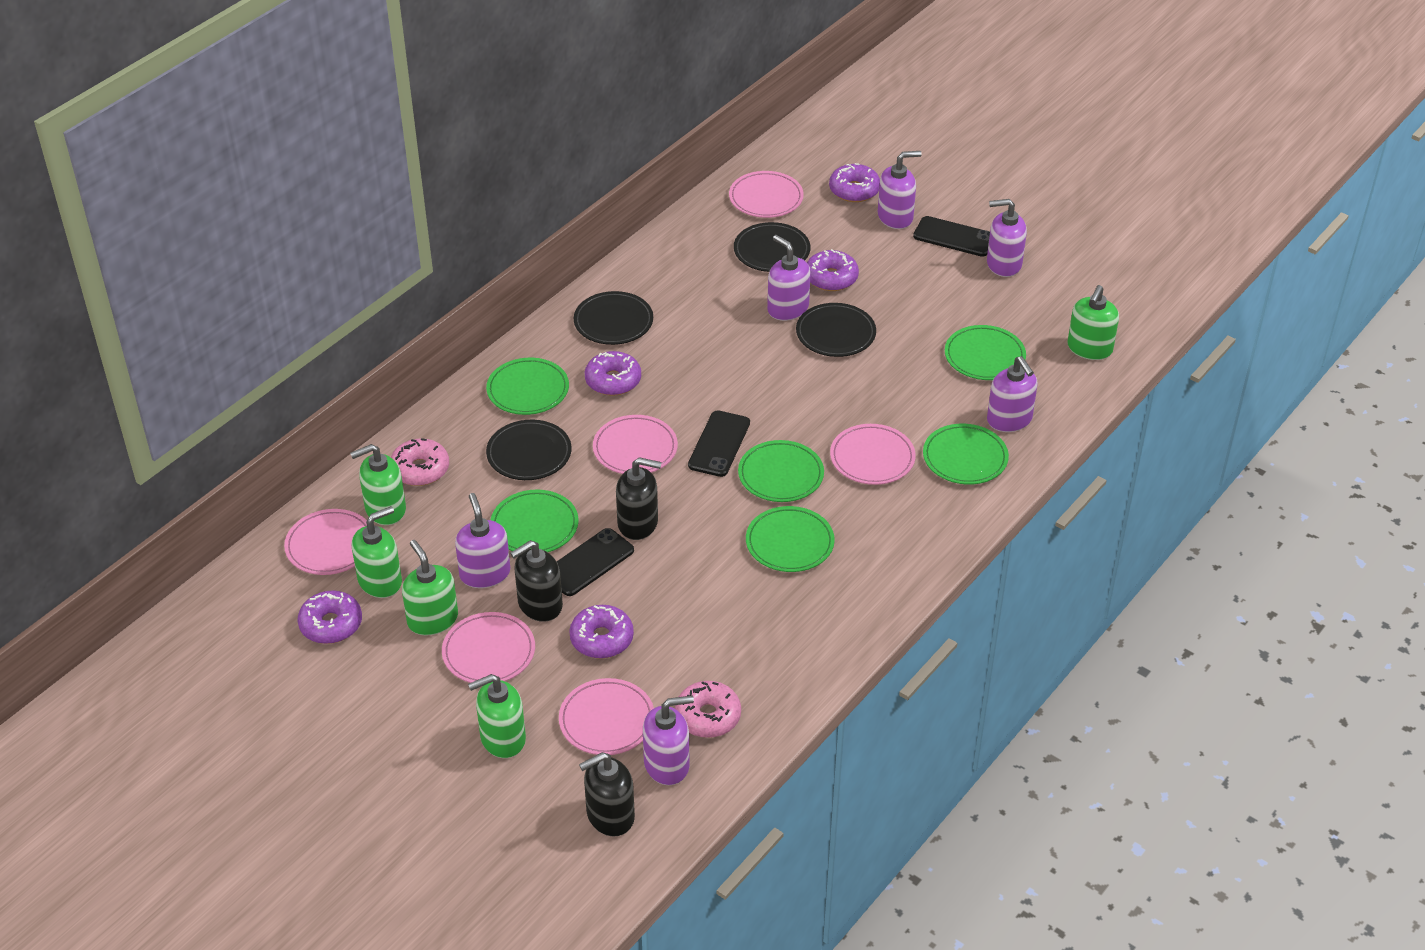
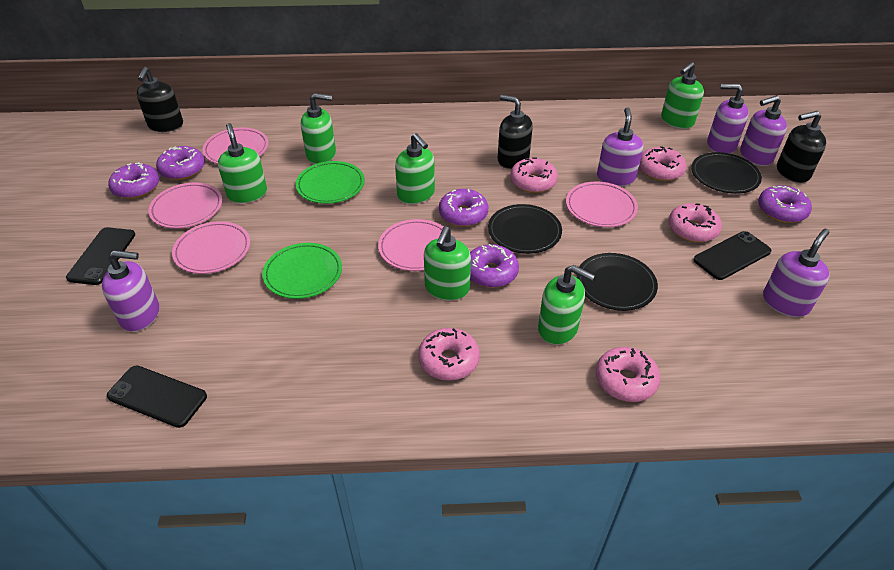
black plate: 4 -> 3
green plate: 6 -> 2
green soap dispenser: 5 -> 6
pink donut: 2 -> 5
pink plate: 6 -> 5
purple soap dispenser: 6 -> 5

